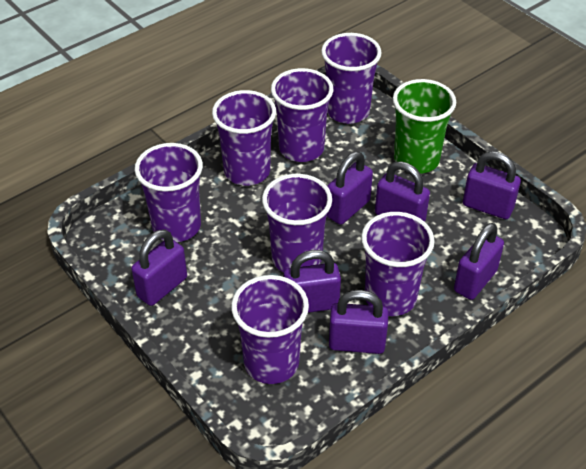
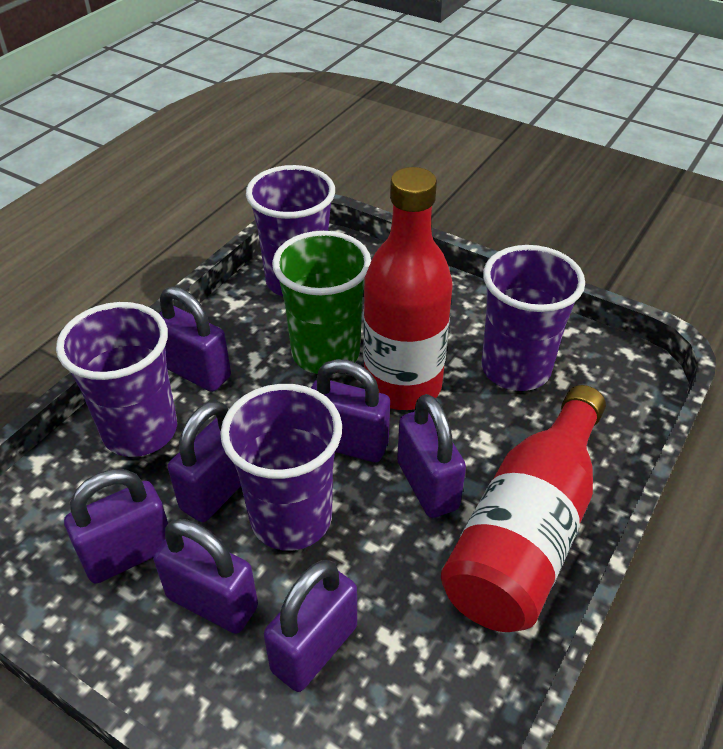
purple cup: 7 -> 4
red bottle: 0 -> 2

